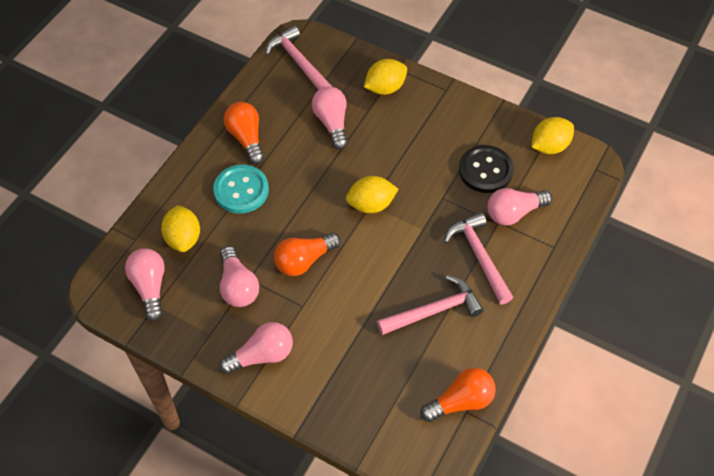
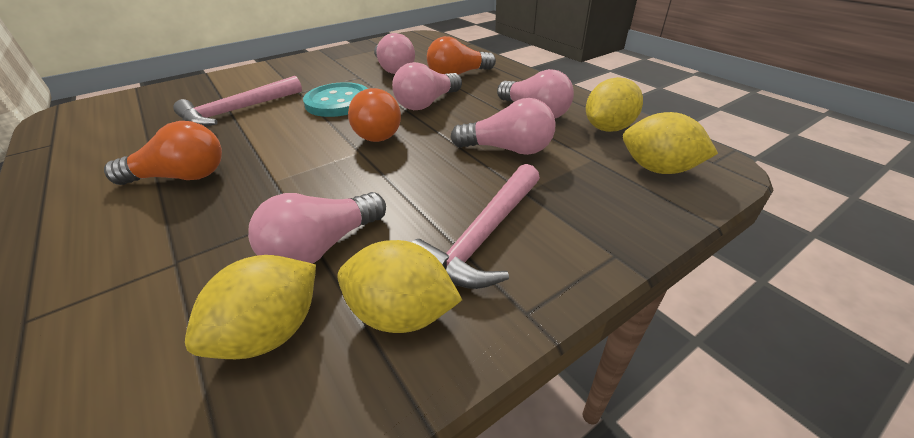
black button: 1 -> 0
pink hammer: 3 -> 2

